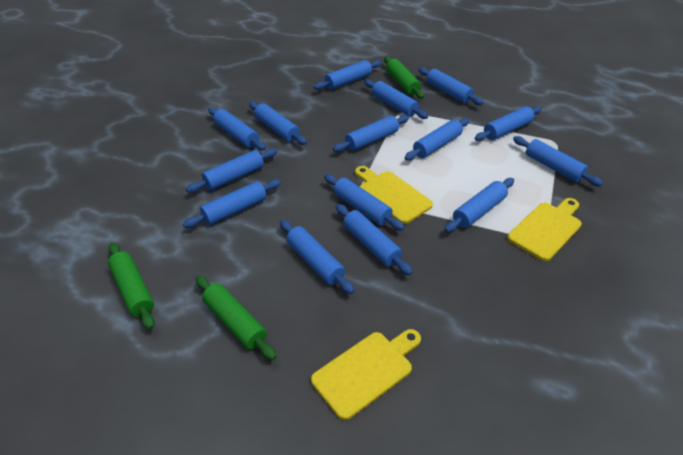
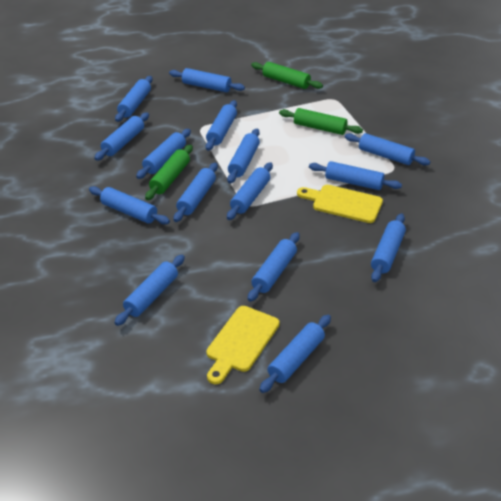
yellow cutting board: 3 -> 2

